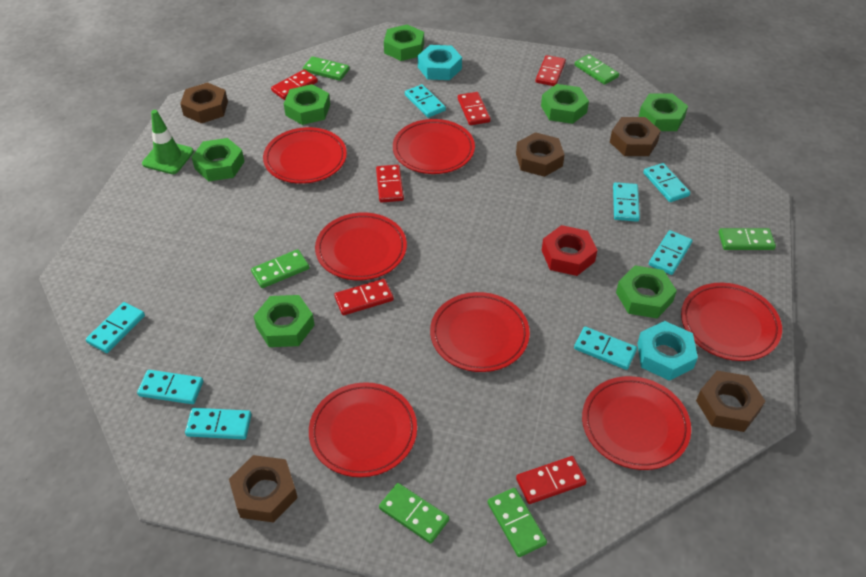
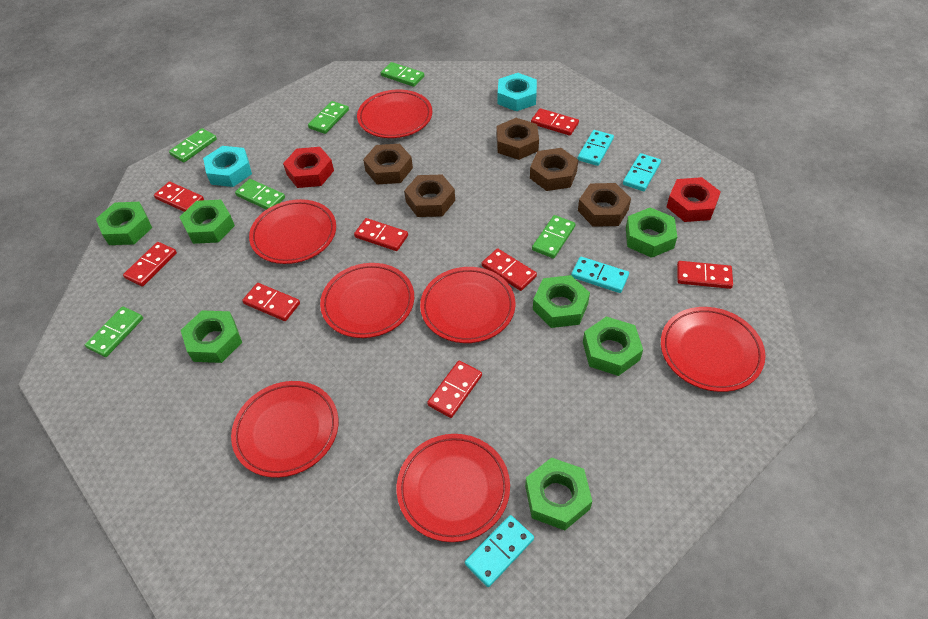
green traffic cone: 1 -> 0
red domino: 6 -> 8
red nut: 1 -> 2
turquoise domino: 8 -> 4

